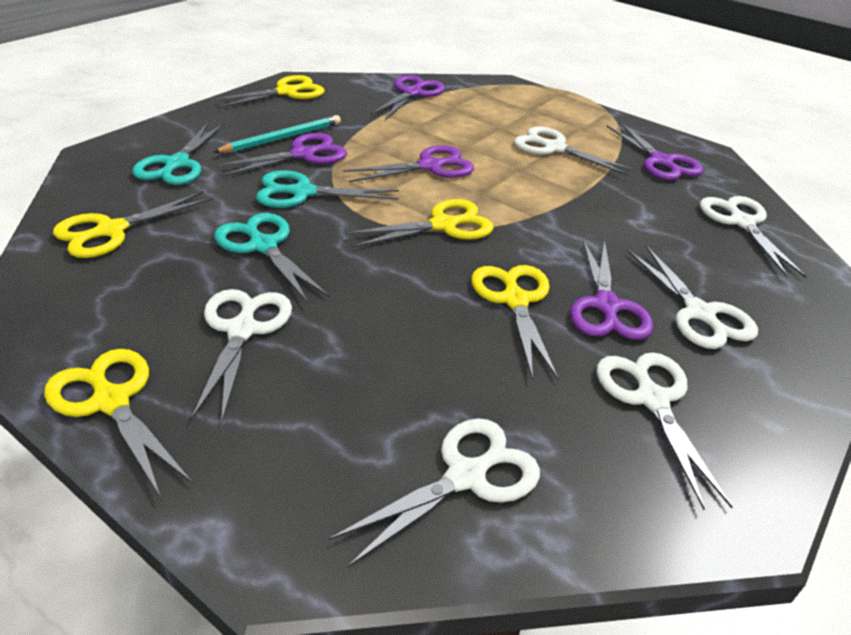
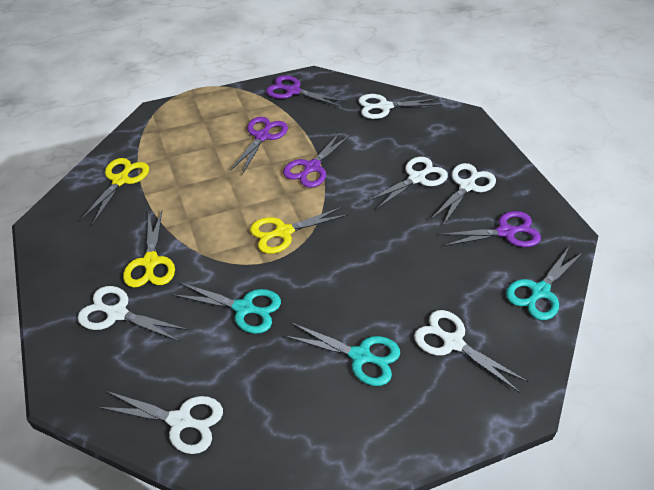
purple scissors: 5 -> 4
turquoise pencil: 1 -> 0
yellow scissors: 5 -> 3

